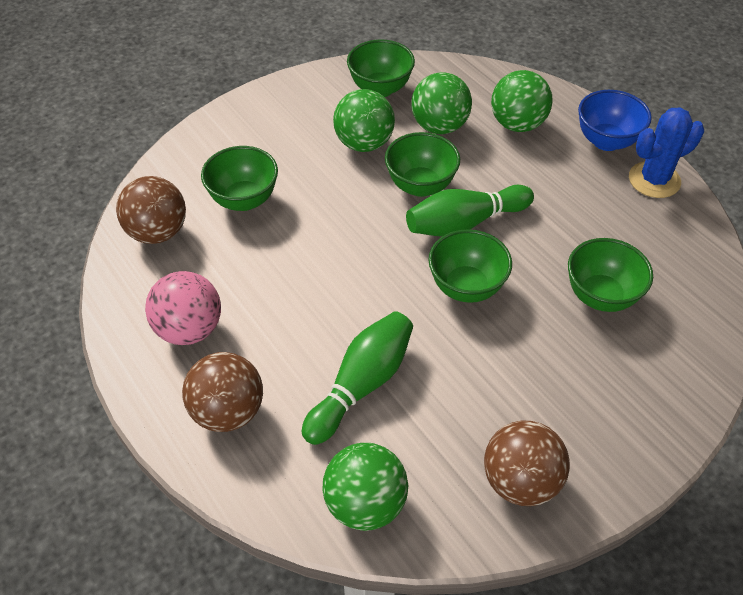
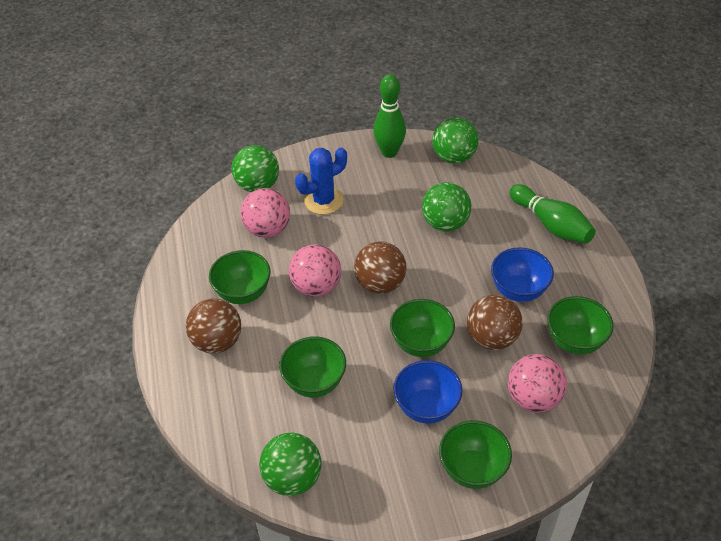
blue bowl: 1 -> 2
pink ball: 1 -> 3

